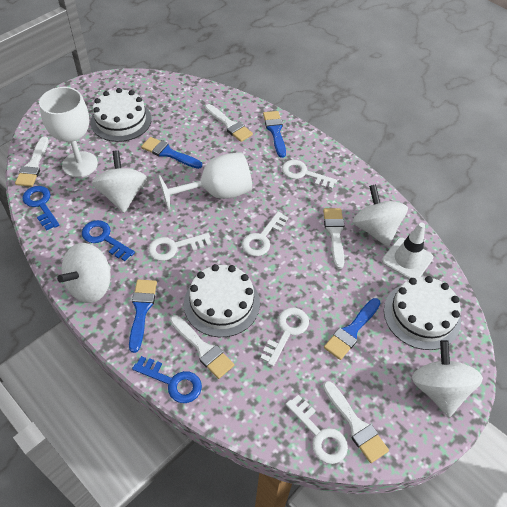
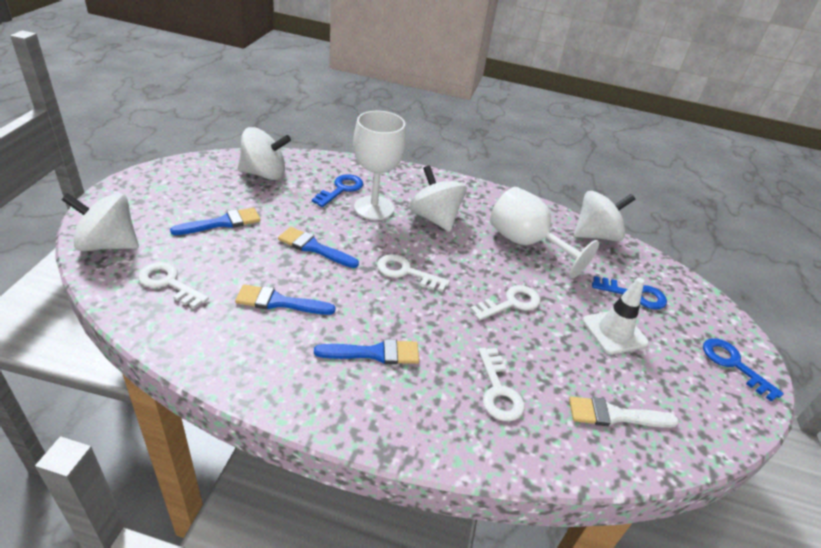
white brush: 5 -> 1
white cake: 3 -> 0
white key: 5 -> 4

